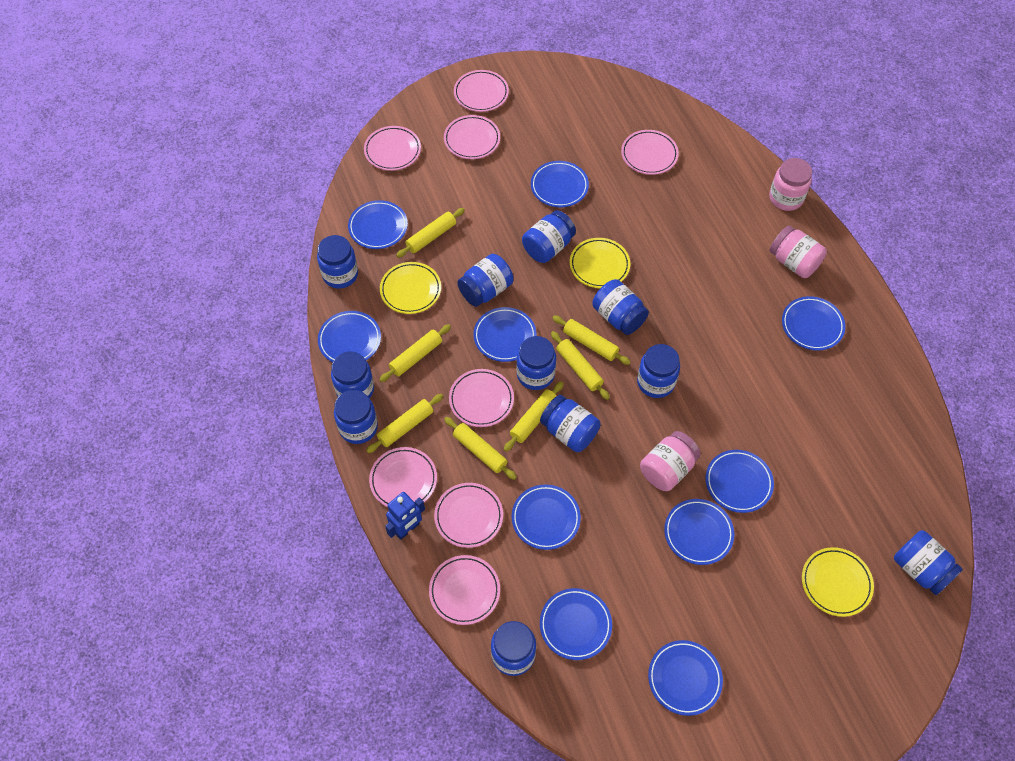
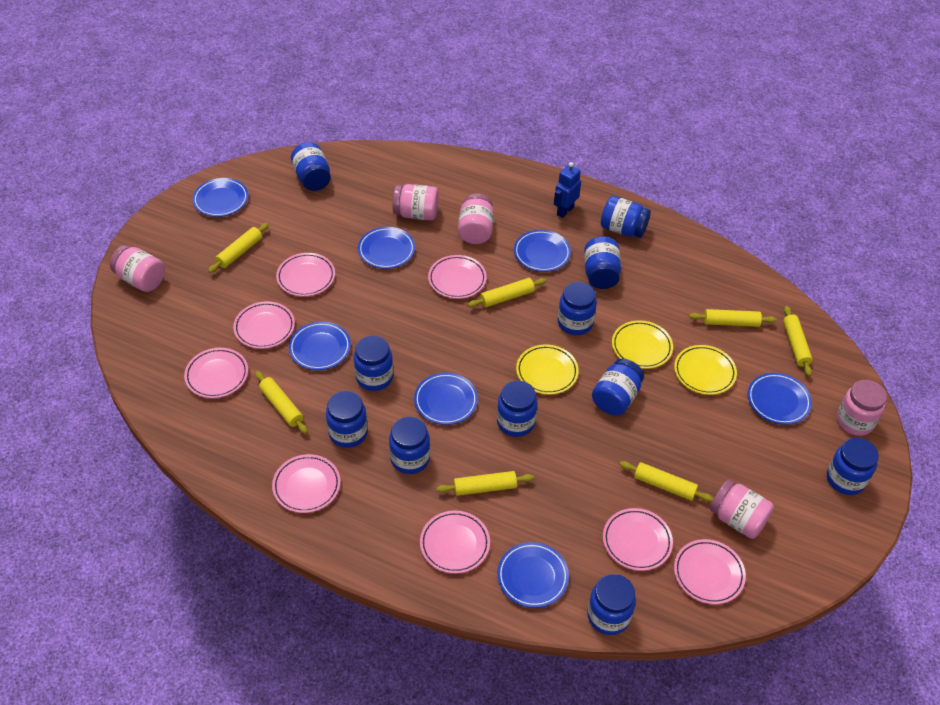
blue plate: 10 -> 7
pink jar: 3 -> 5

